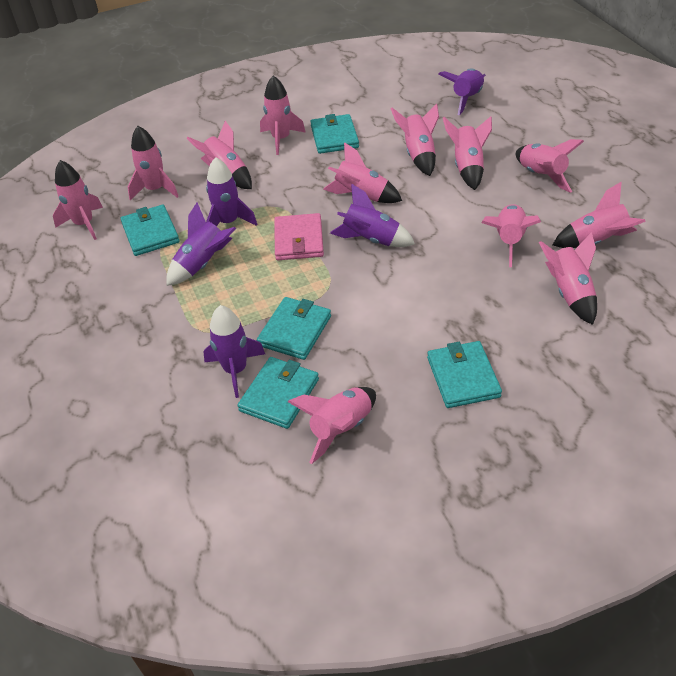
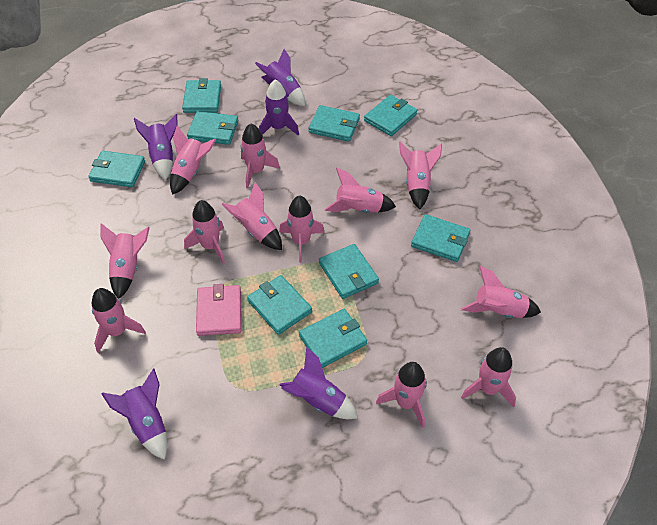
turquoise wallet: 5 -> 9

